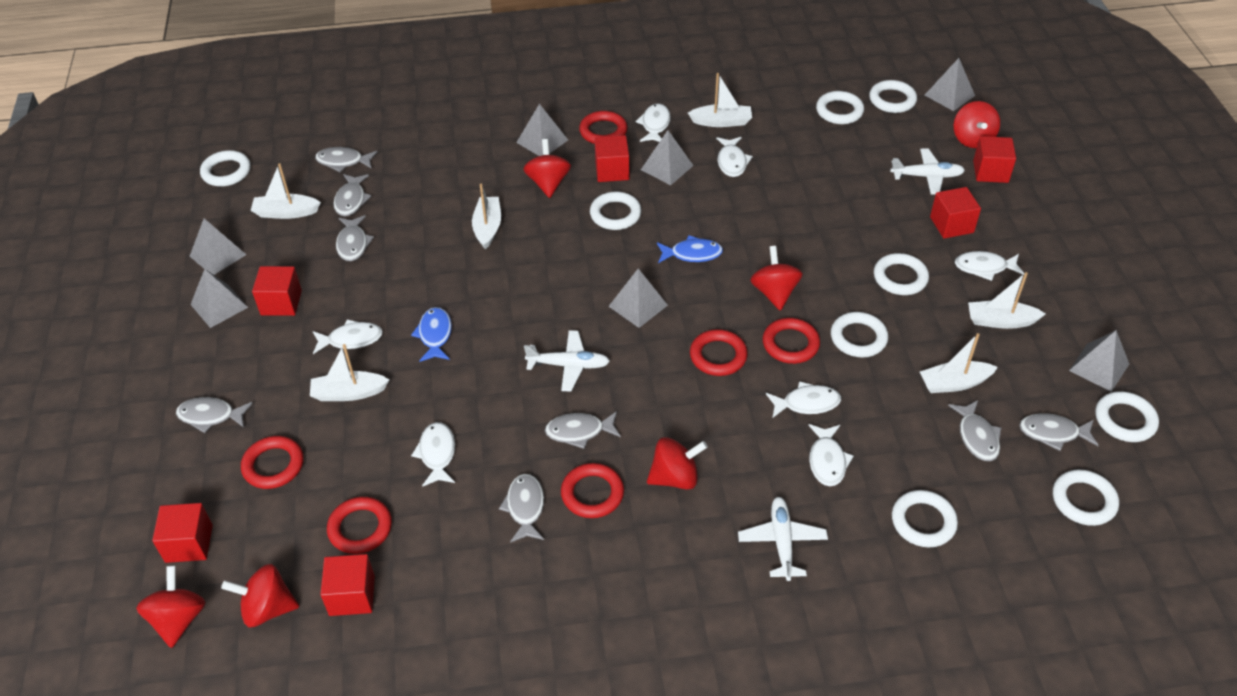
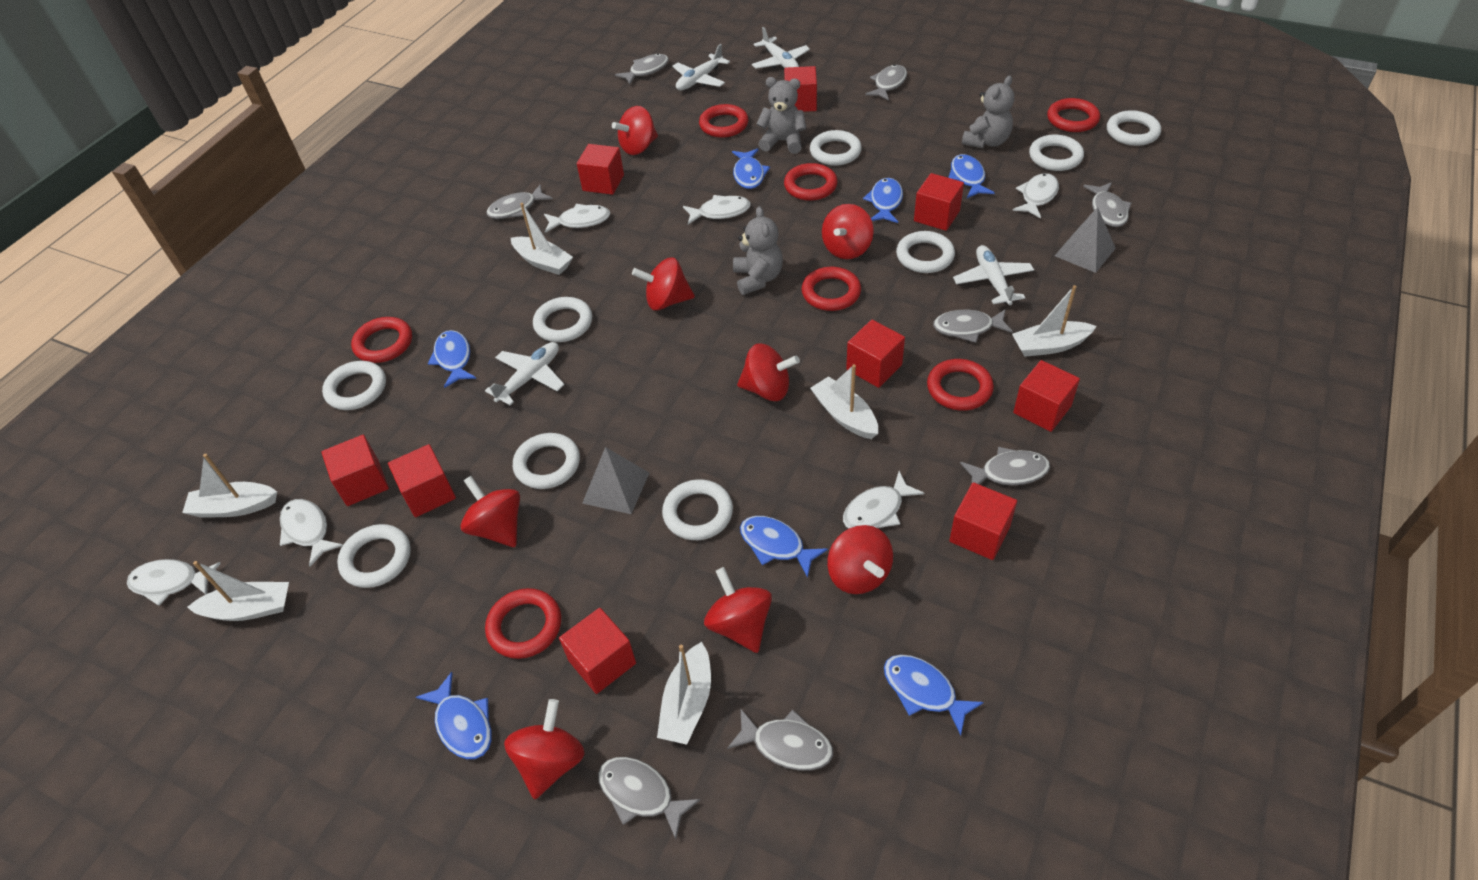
blue fish: 2 -> 7
grey pyramid: 7 -> 2
grey teddy bear: 0 -> 3
red cube: 6 -> 9
red ring: 6 -> 7
red spinning top: 6 -> 8
white fish: 7 -> 6
white plane: 3 -> 4

